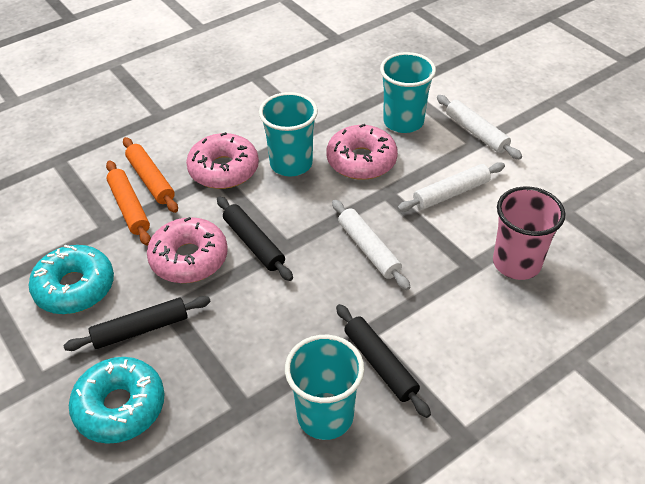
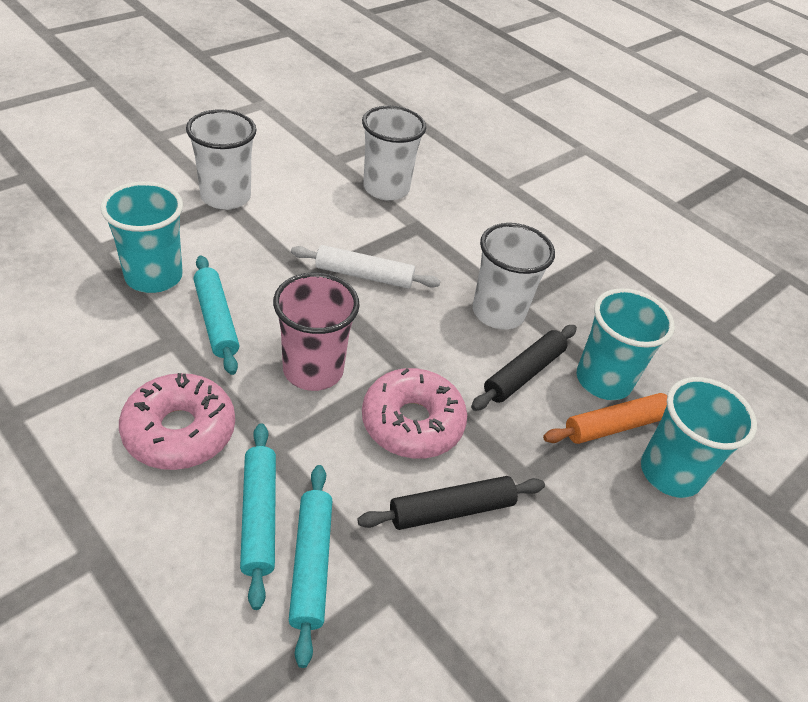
black rolling pin: 3 -> 2
orange rolling pin: 2 -> 1
pink donut: 3 -> 2
turquoise donut: 2 -> 0
turquoise rolling pin: 0 -> 3
white cup: 0 -> 3
white rolling pin: 3 -> 1

